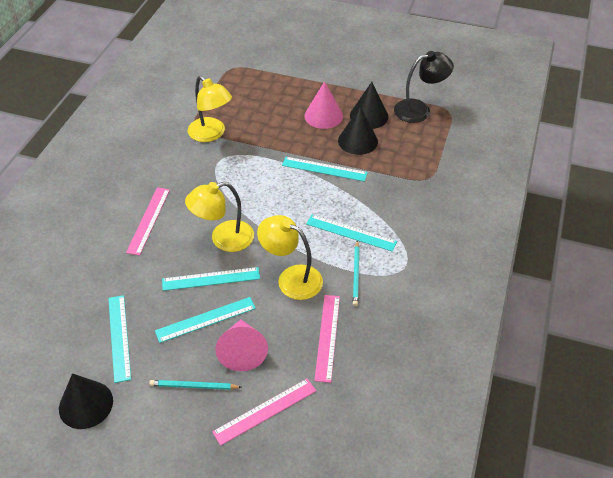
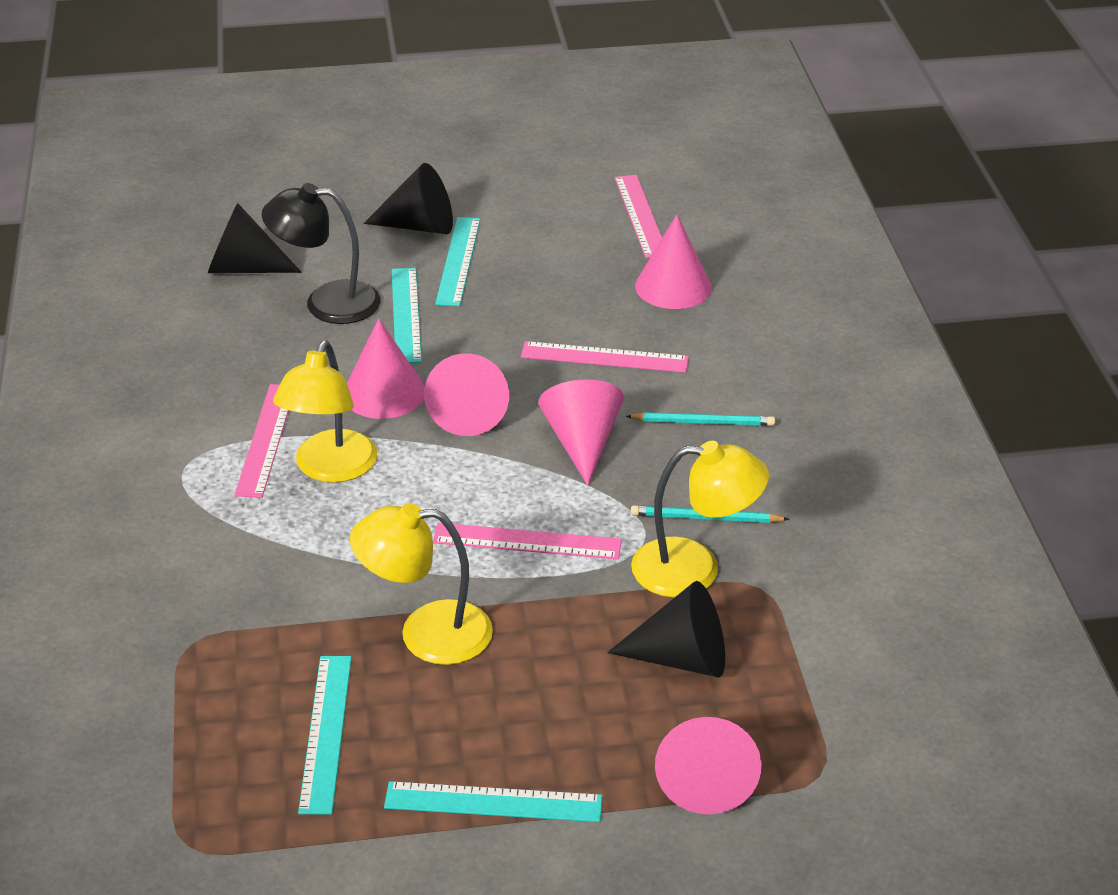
pink cone: 2 -> 5
pink ruler: 3 -> 4
turquoise ruler: 5 -> 4

